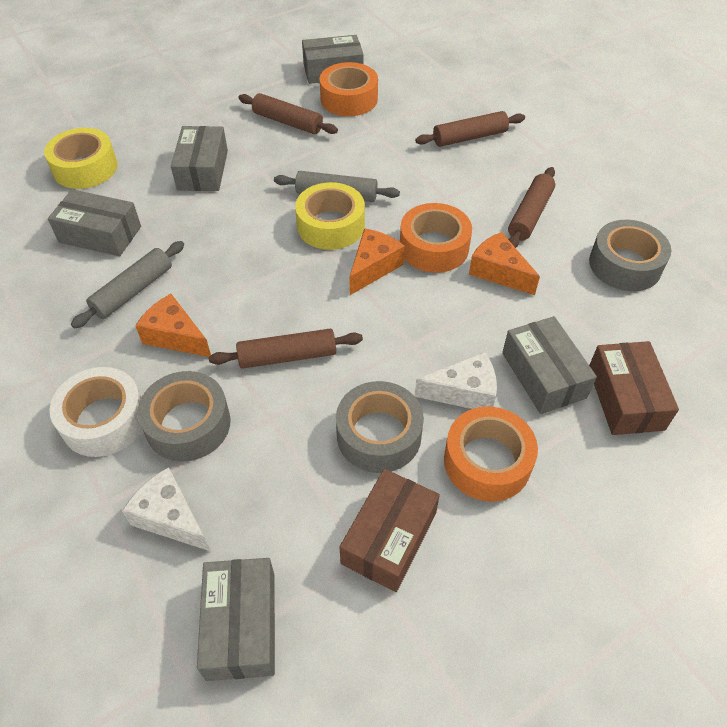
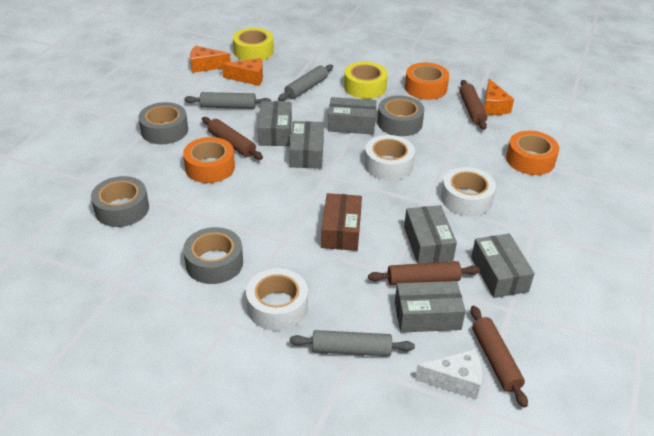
brown box: 2 -> 1
grey box: 5 -> 6
grey rolling pin: 2 -> 3
grey tape: 3 -> 4
white cheese: 2 -> 1
white tape: 1 -> 3

